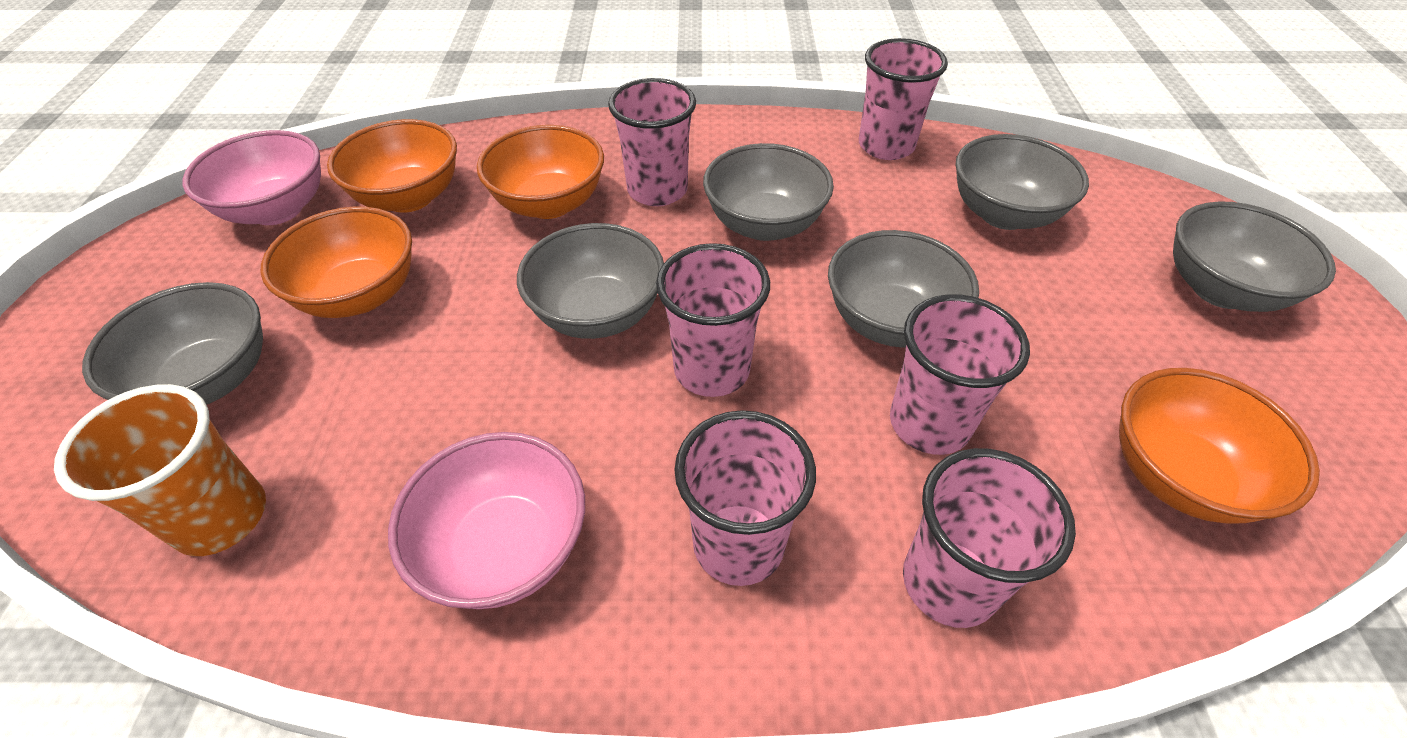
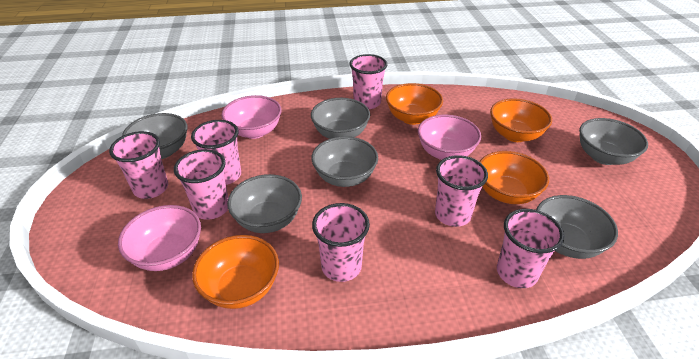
orange cup: 1 -> 0
pink bowl: 2 -> 3
pink cup: 6 -> 7

